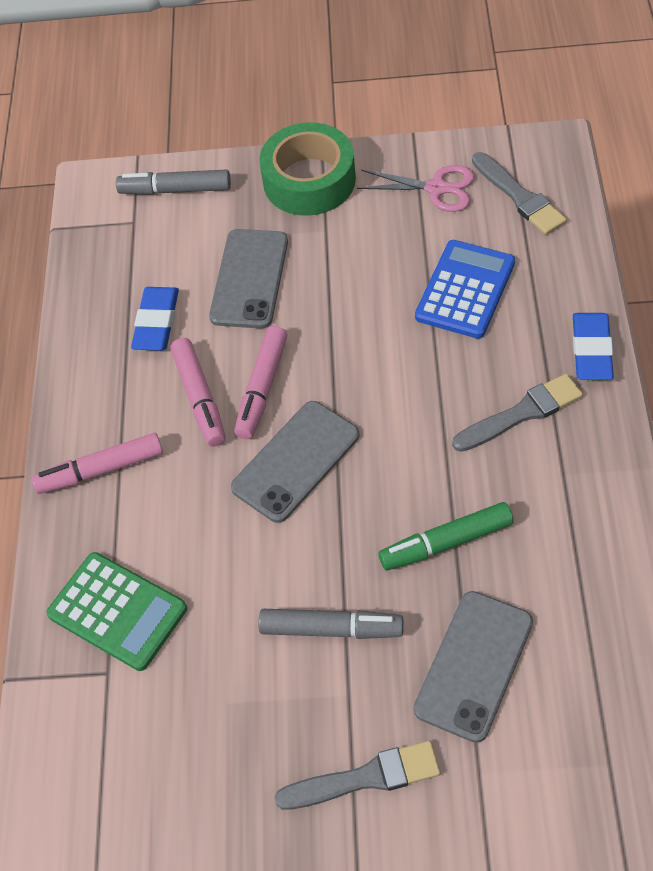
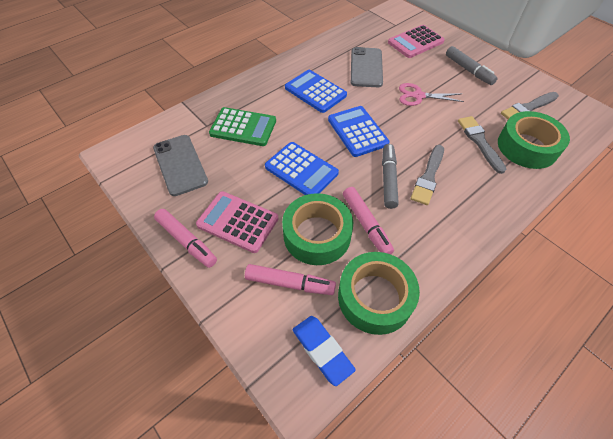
blue calculator: 1 -> 3
blue eraser: 2 -> 1
green marker: 1 -> 0
green tape: 1 -> 3
grey phone: 3 -> 2
pink calculator: 0 -> 2

